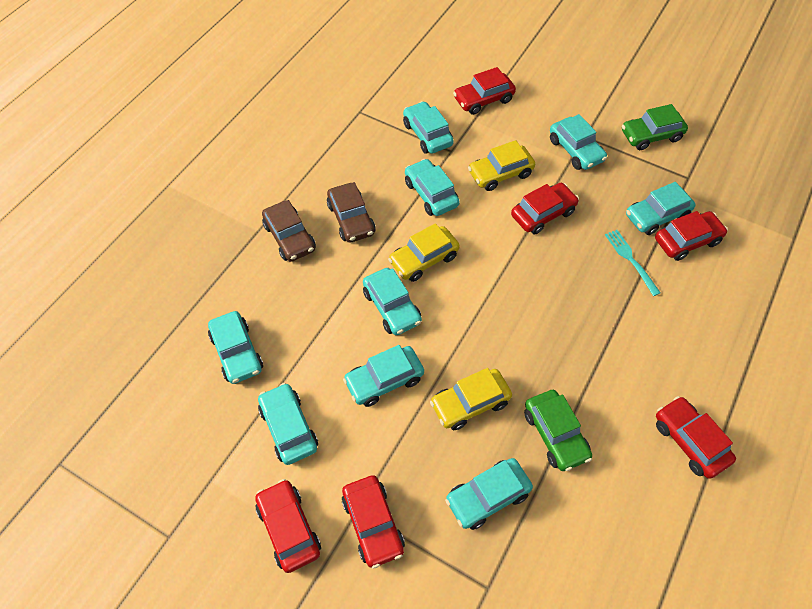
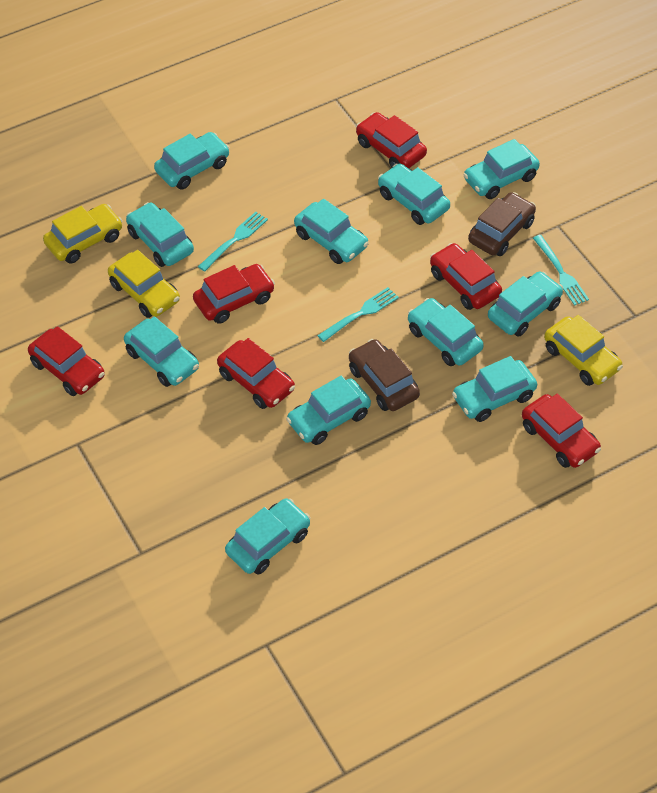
green car: 2 -> 0
turquoise car: 9 -> 11
turquoise fork: 1 -> 3

